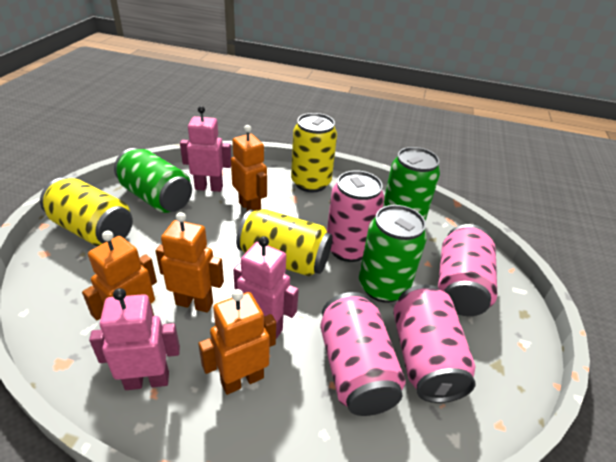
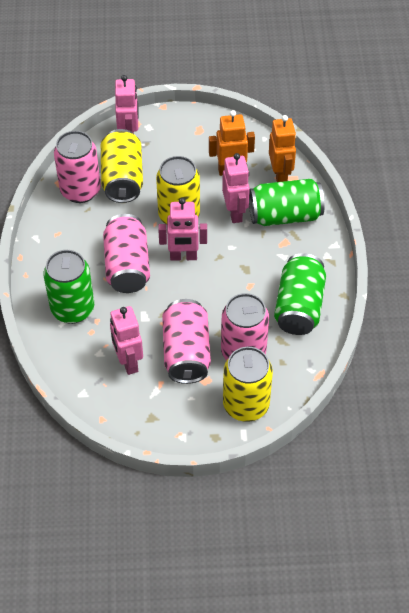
orange robot: 4 -> 2
pink robot: 3 -> 4

